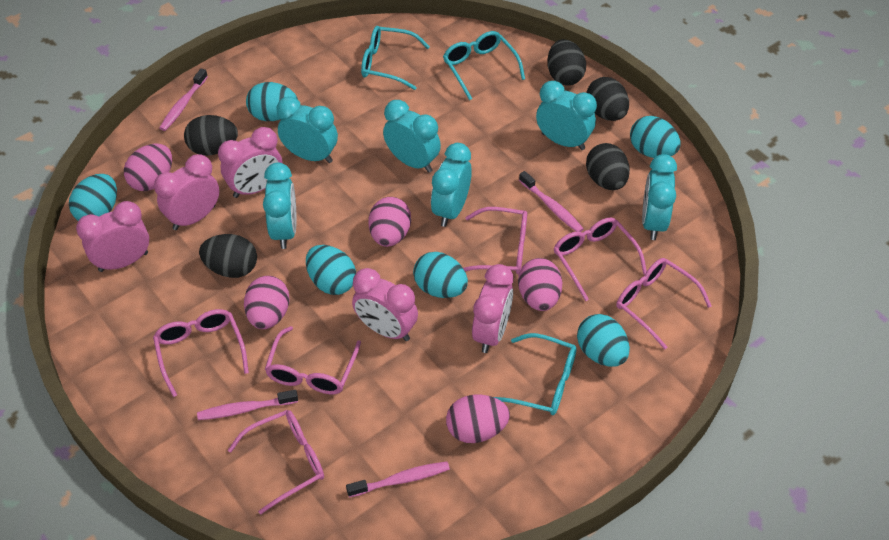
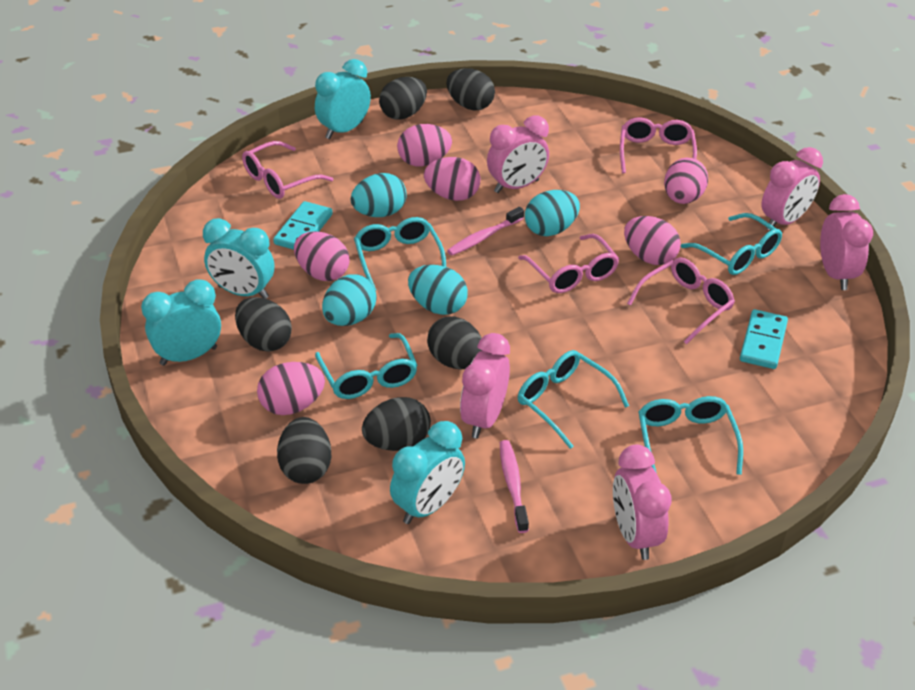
black egg: 5 -> 6
pink egg: 5 -> 6
pink glasses: 6 -> 4
pink toothbrush: 4 -> 2
turquoise clock: 6 -> 4
turquoise domino: 0 -> 2
turquoise egg: 6 -> 4
turquoise glasses: 3 -> 5

